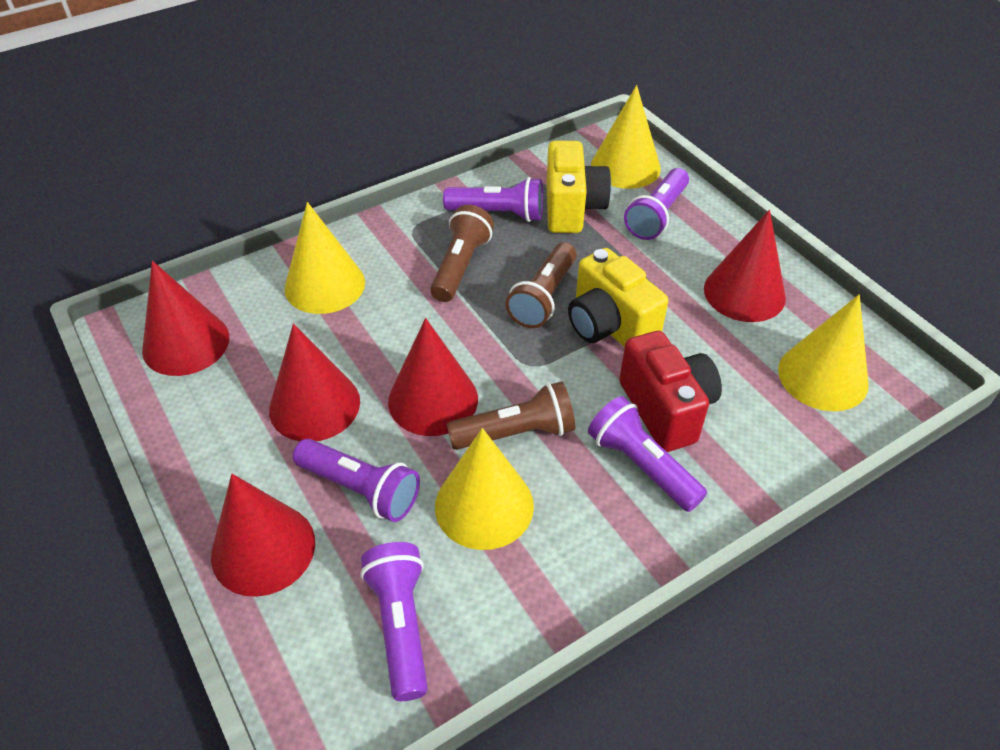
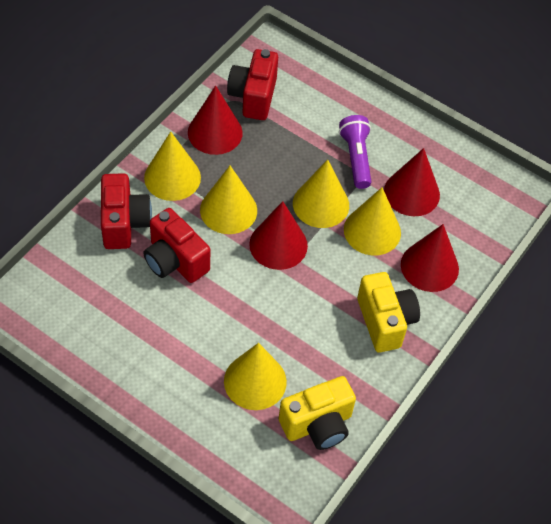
brown flashlight: 3 -> 0
purple flashlight: 5 -> 1
red camera: 1 -> 3
red cone: 5 -> 4
yellow cone: 4 -> 5

